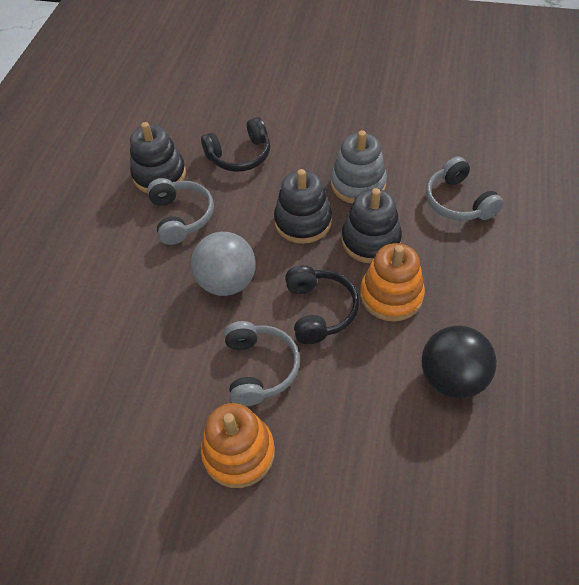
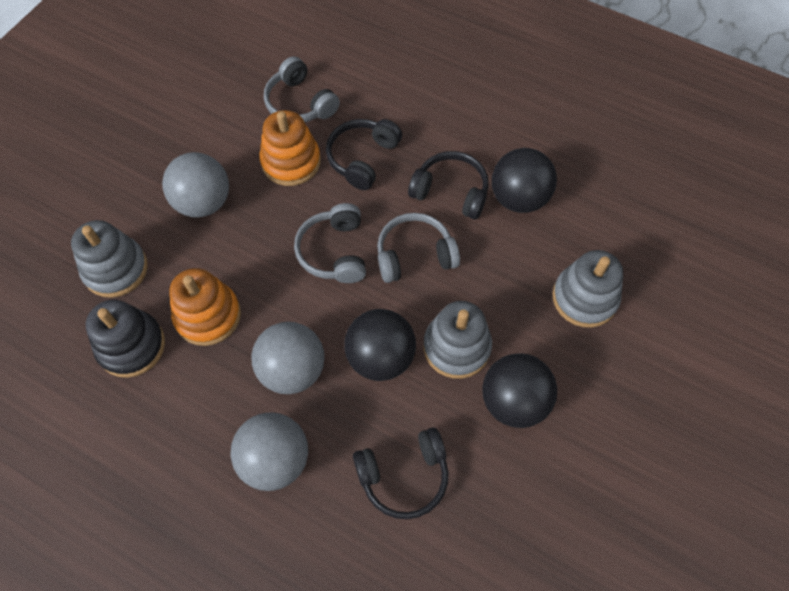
black ball: 1 -> 3
black headphones: 2 -> 3
black stacking toy: 3 -> 1
grey ball: 1 -> 3
grey stacking toy: 1 -> 3

